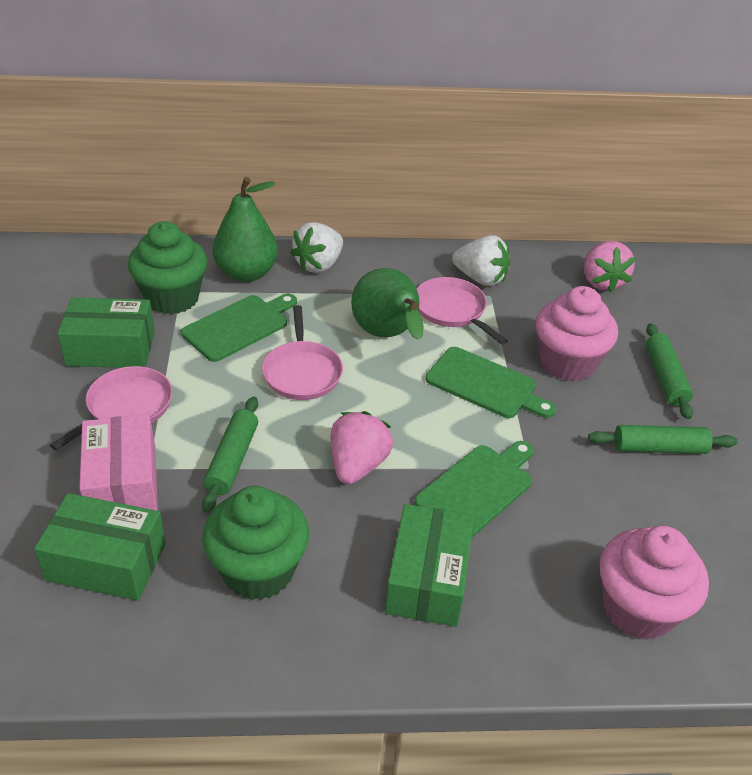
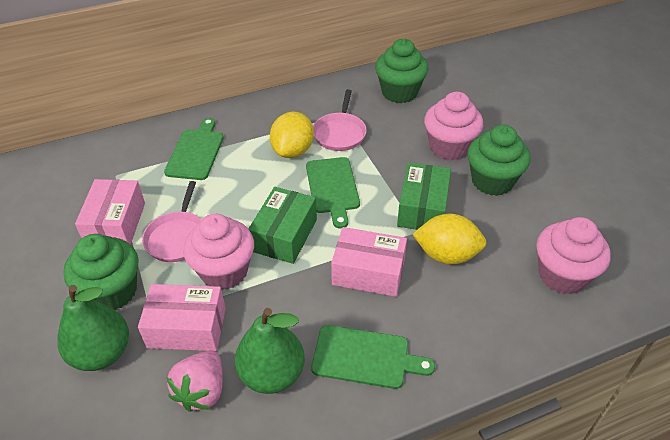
green box: 3 -> 2
green cupcake: 2 -> 3
green rolling pin: 3 -> 0
pink box: 1 -> 3
pink cupcake: 2 -> 3
pink pan: 3 -> 2
pink strawberry: 2 -> 1
white strawberry: 2 -> 0
yellow lemon: 0 -> 2

